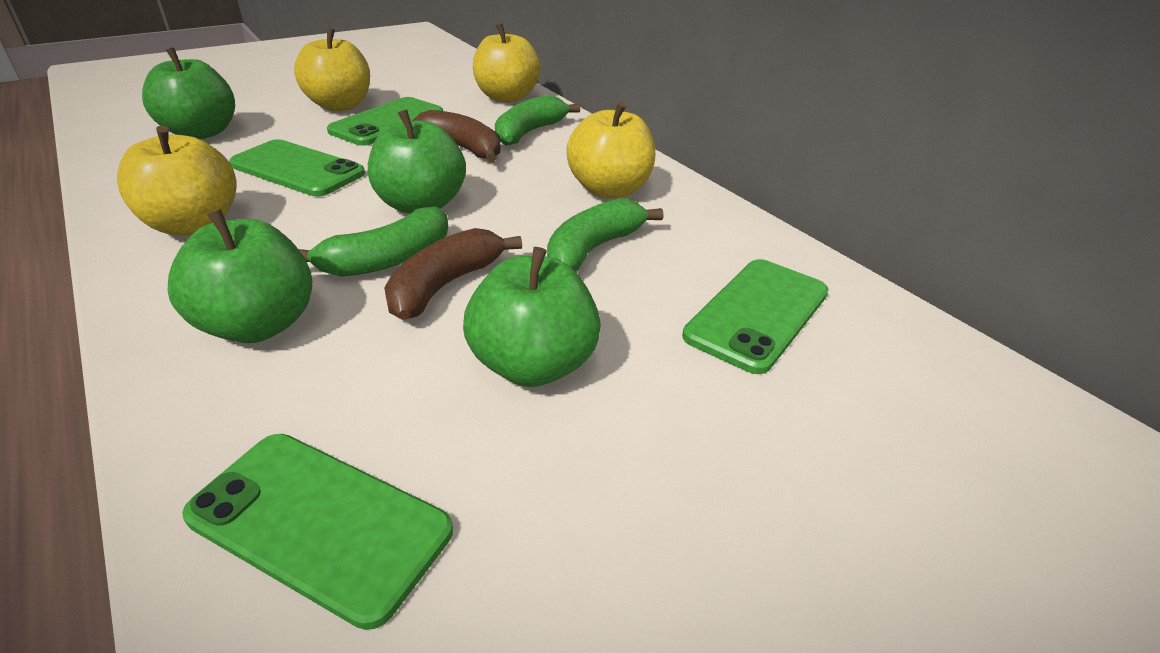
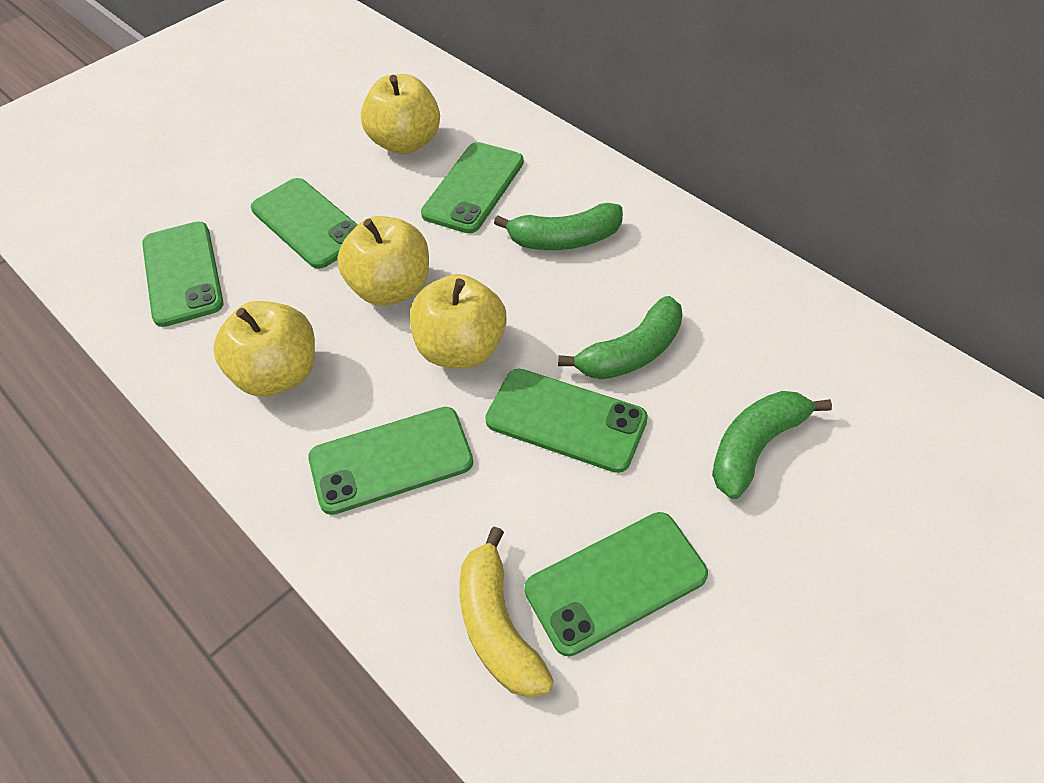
brown banana: 2 -> 0
green apple: 4 -> 0
green phone: 4 -> 6
yellow banana: 0 -> 1

